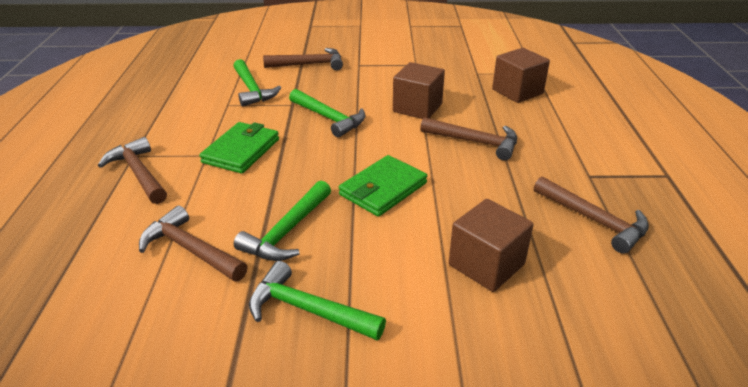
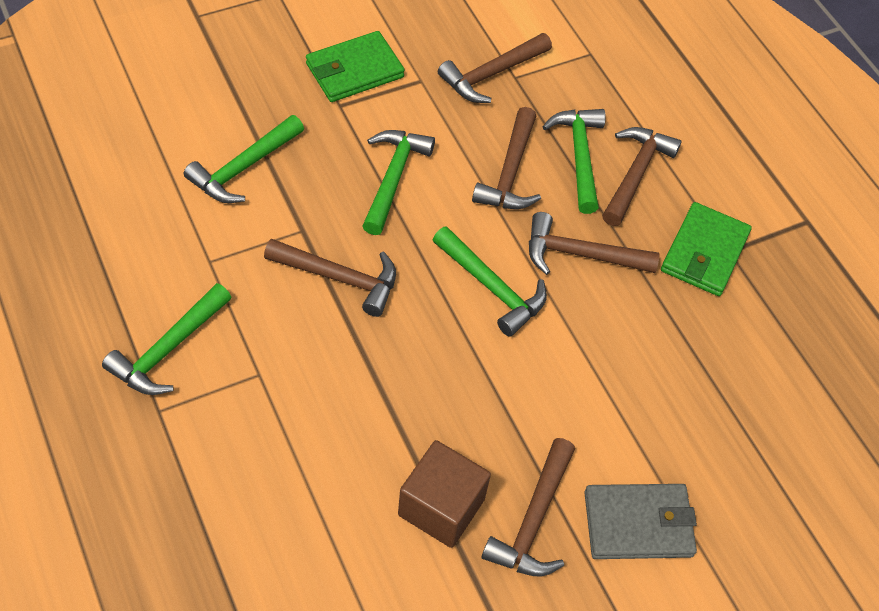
brown cube: 3 -> 1
brown hammer: 5 -> 6
green hammer: 4 -> 5
grey wallet: 0 -> 1

